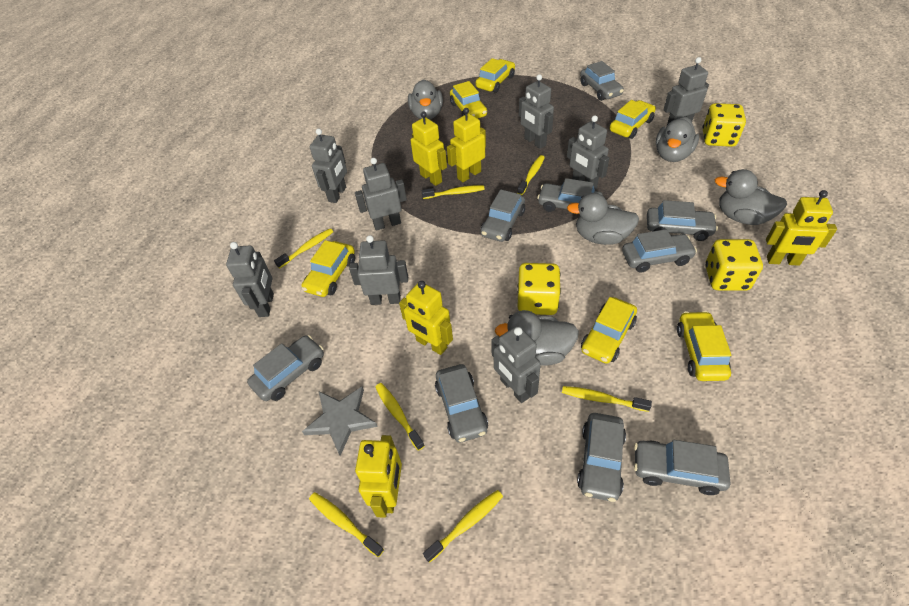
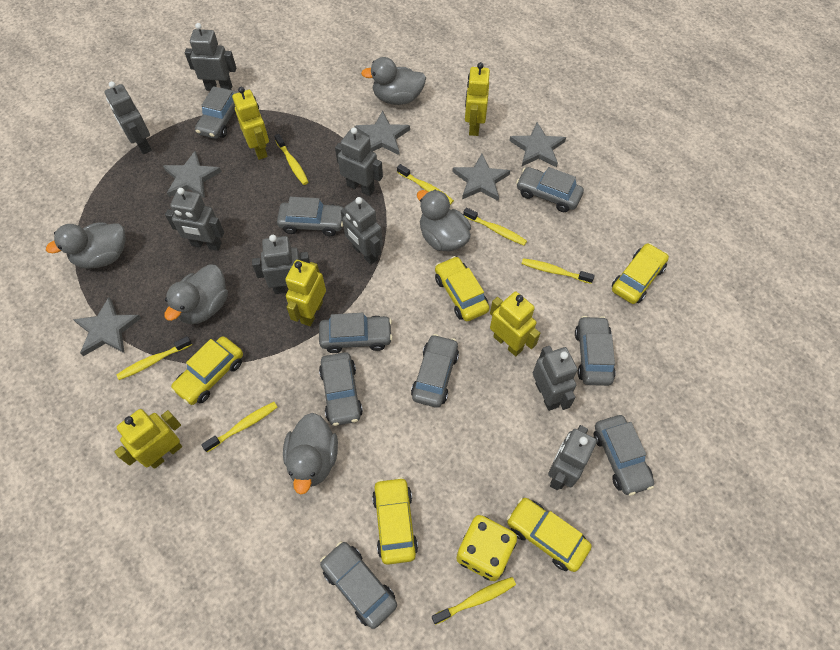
grey star: 1 -> 5
yellow car: 6 -> 5
yellow dice: 3 -> 1

